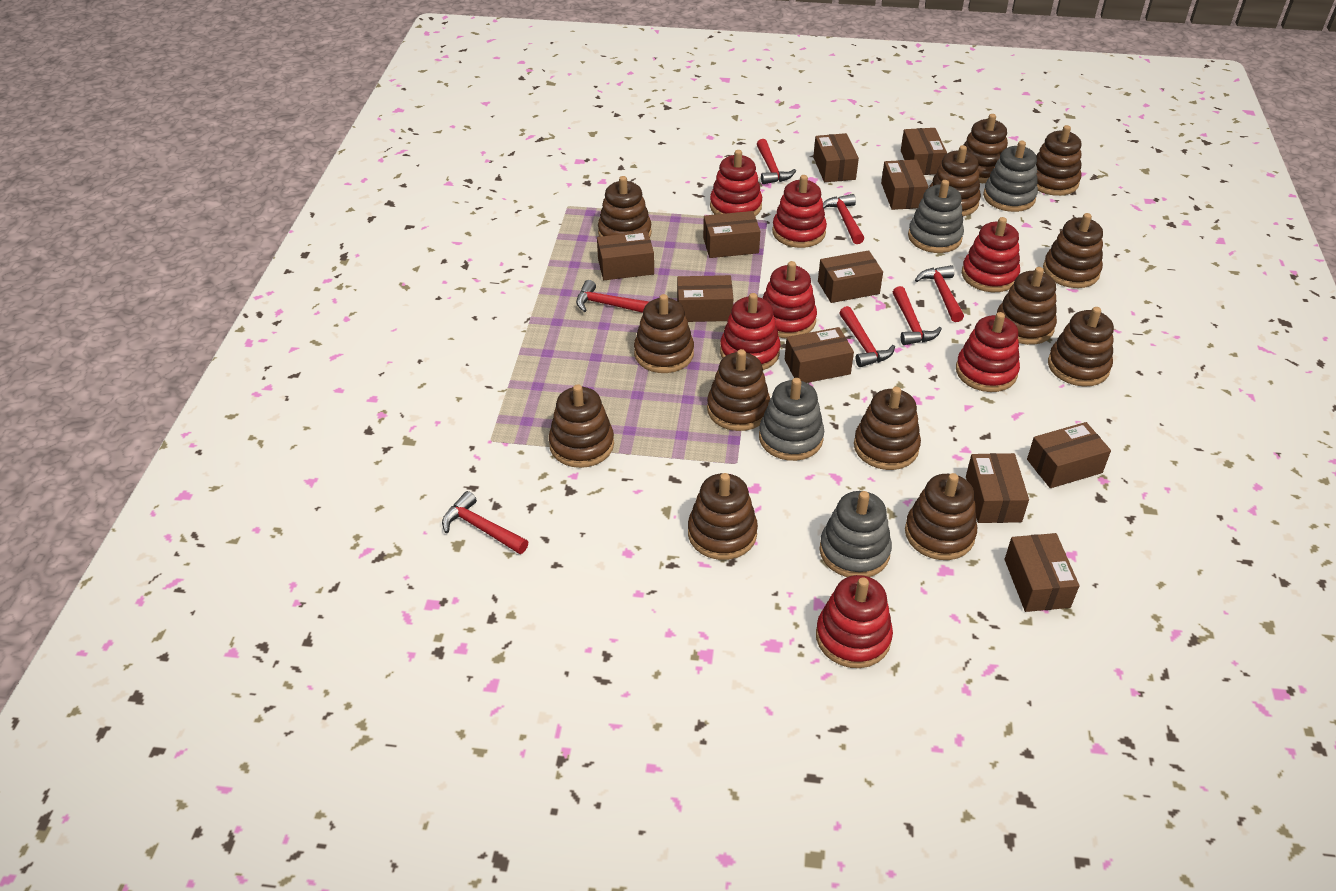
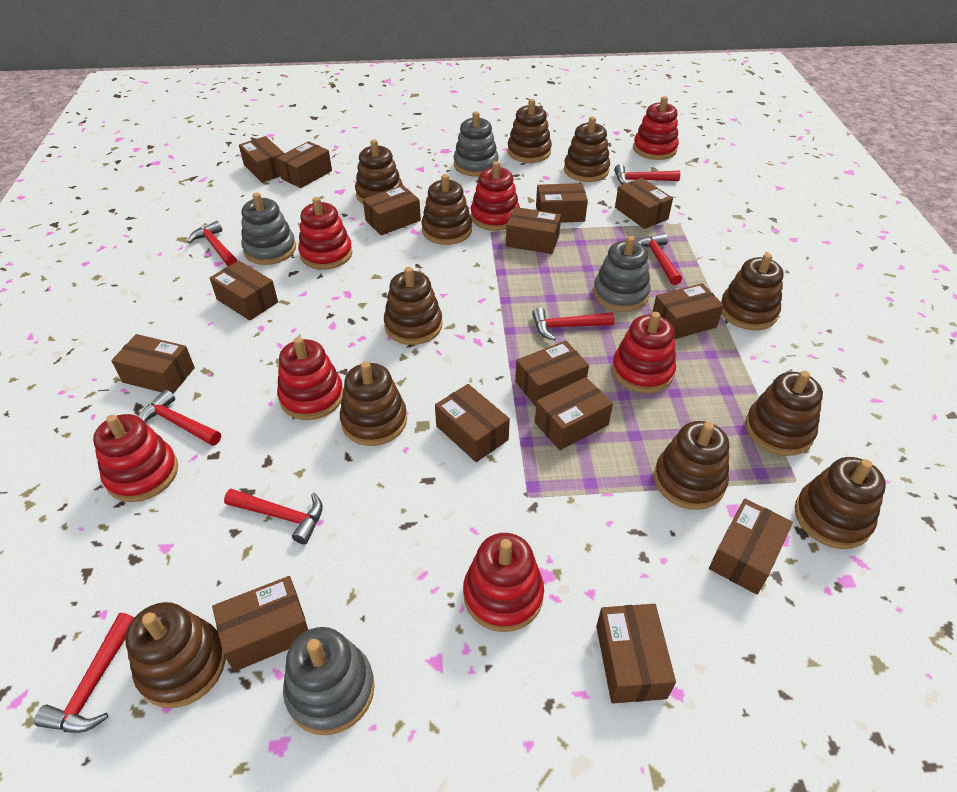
brown box: 11 -> 15
brown stacking toy: 13 -> 11

